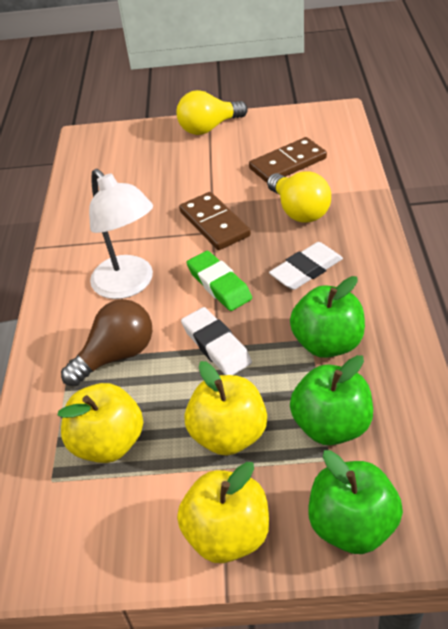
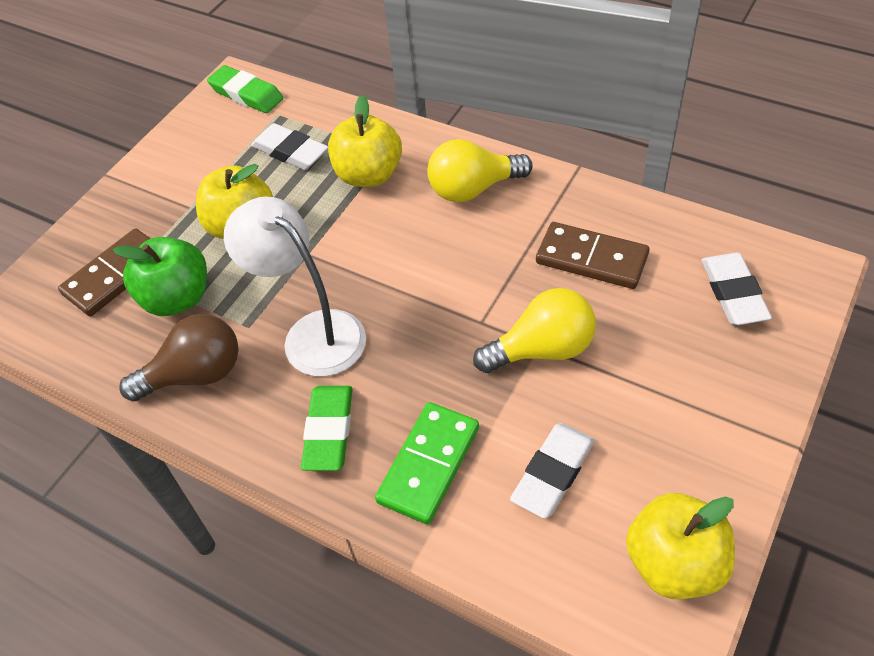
green apple: 3 -> 1
green domino: 0 -> 1
green eraser: 1 -> 2
white eraser: 2 -> 3

